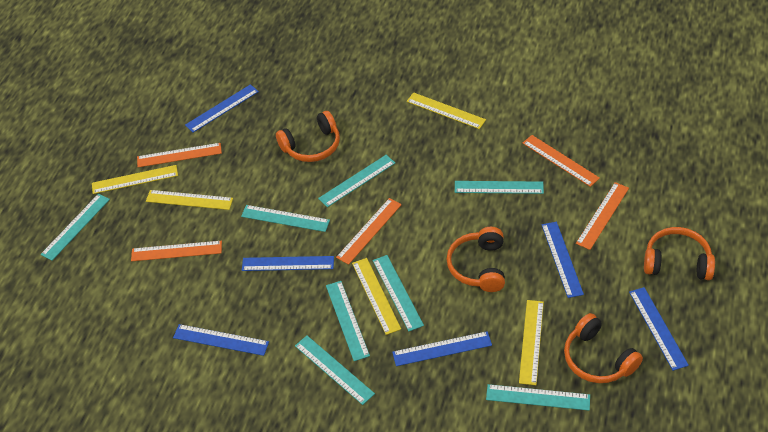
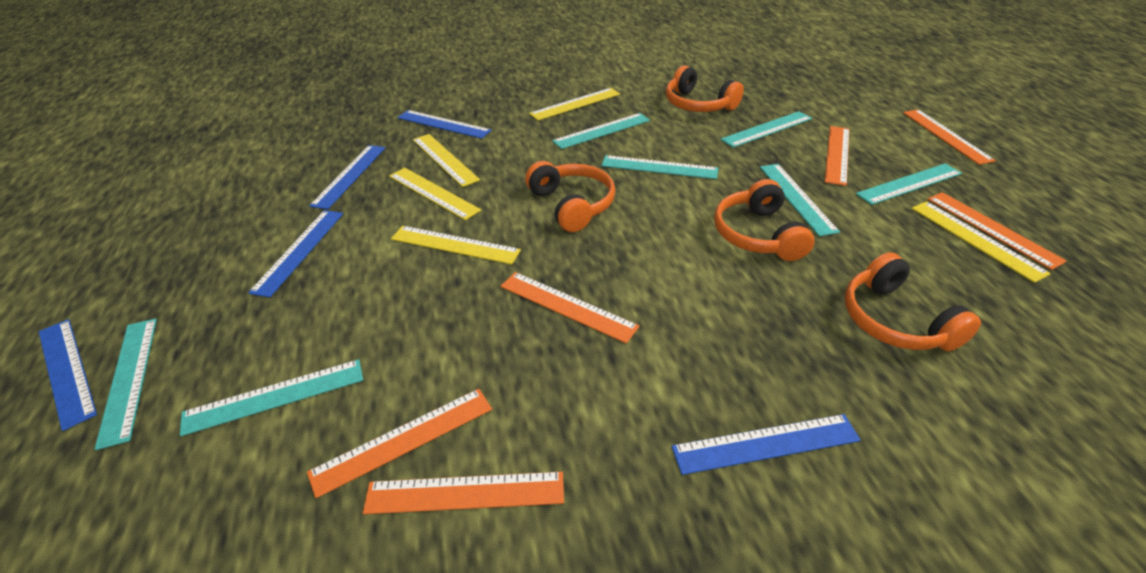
blue ruler: 6 -> 5
orange ruler: 5 -> 6
turquoise ruler: 8 -> 7

